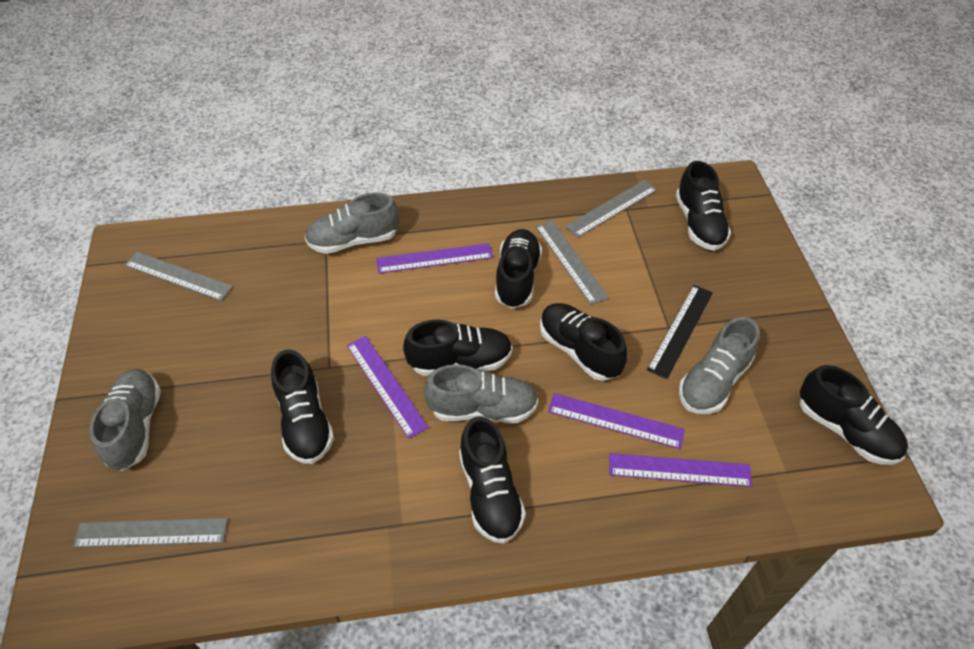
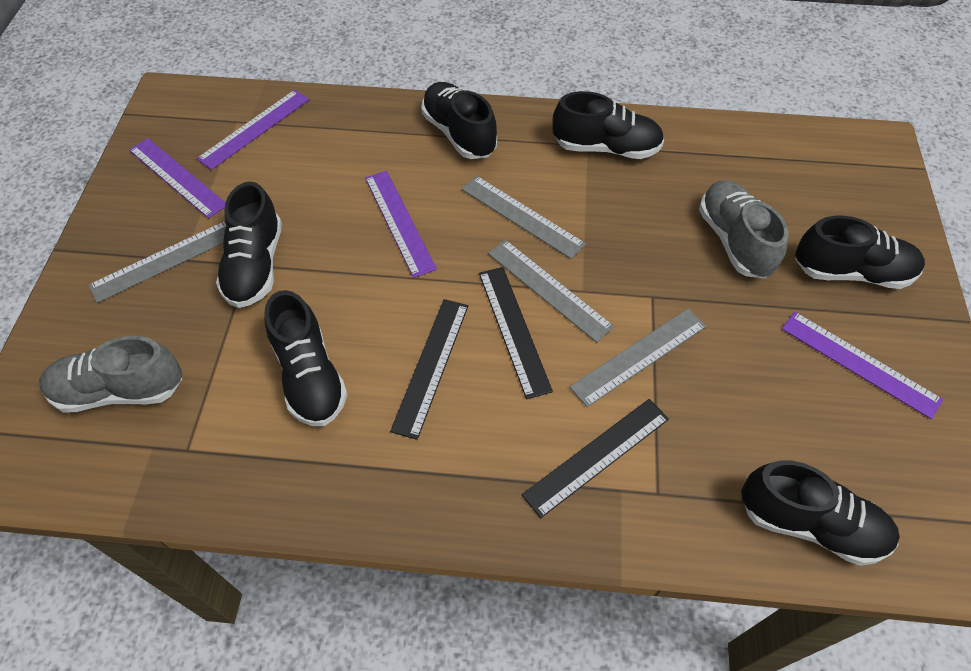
black ruler: 1 -> 3
black shoe: 7 -> 6
grey shoe: 4 -> 2

